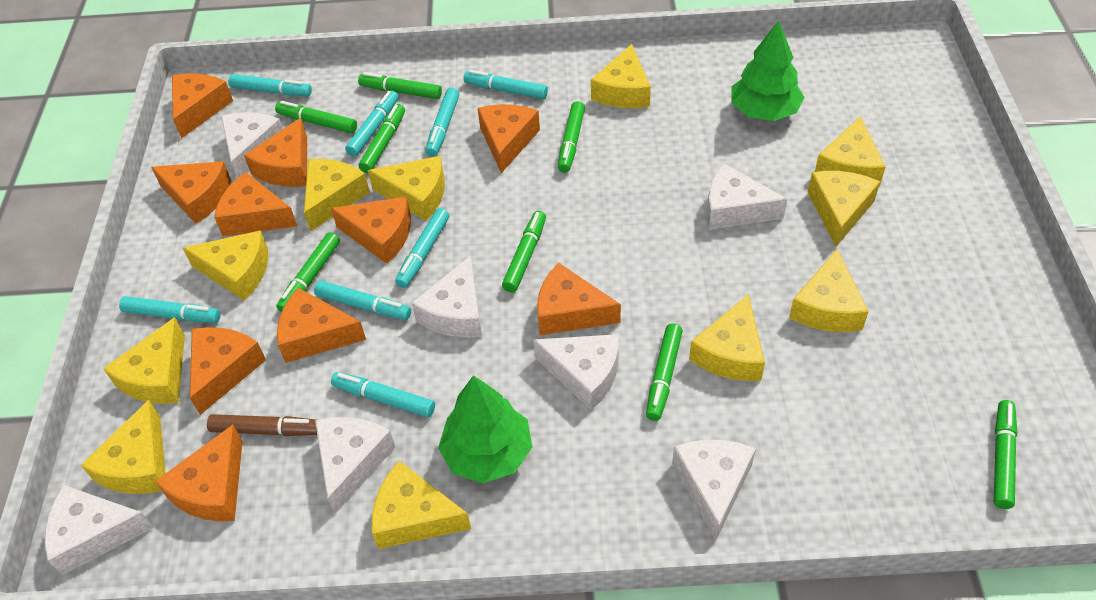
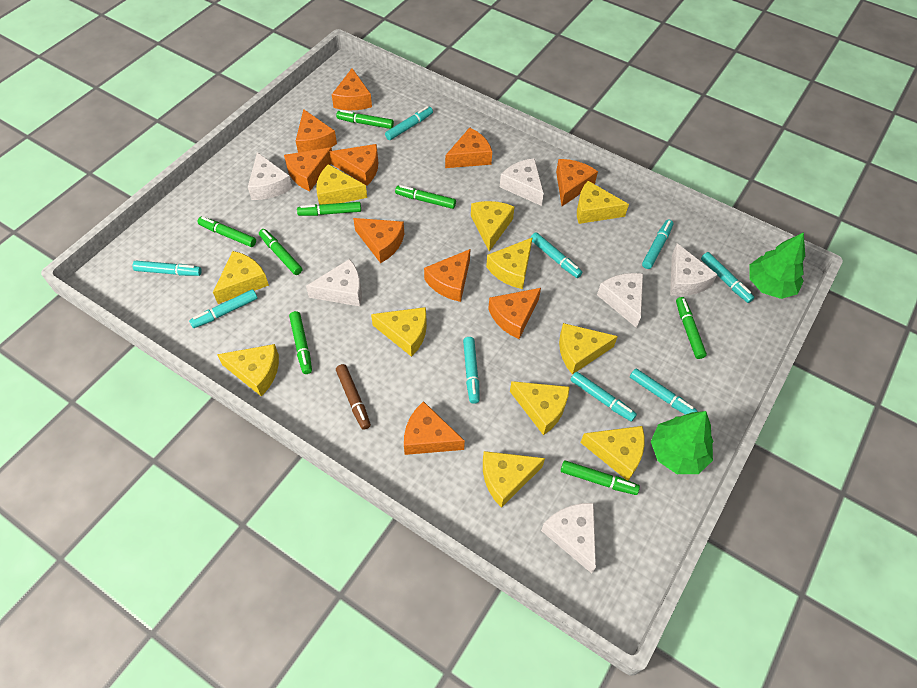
turquoise marker: 8 -> 9
white cheese: 7 -> 6

